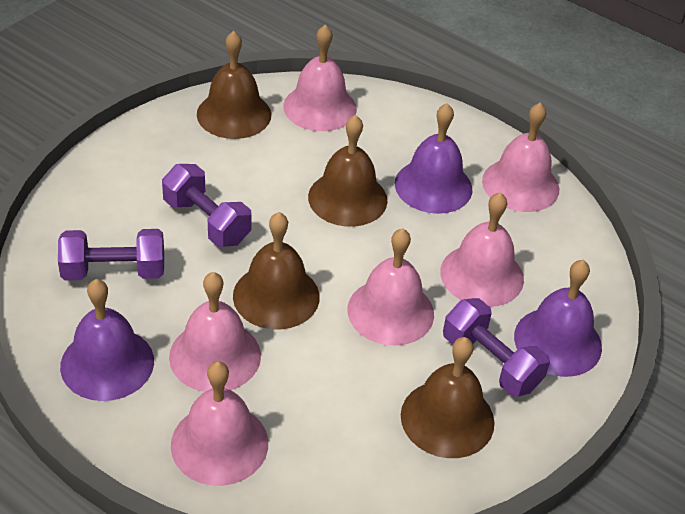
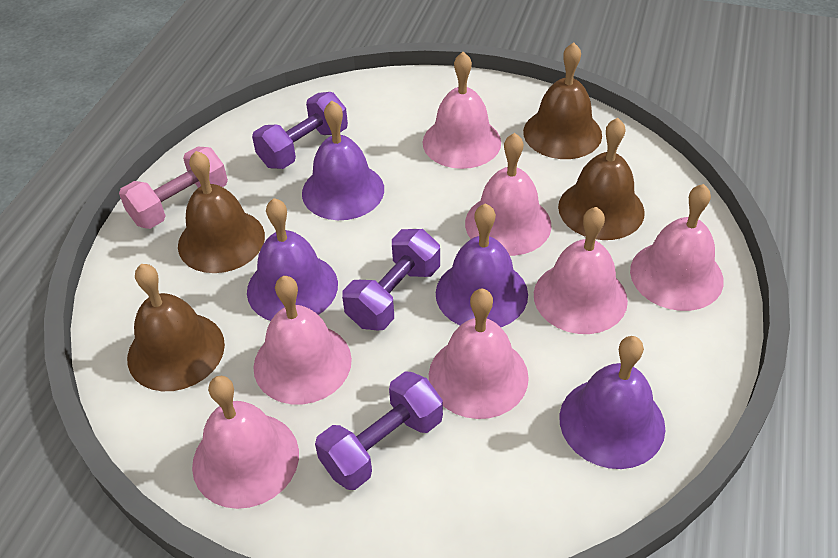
pink bell: 6 -> 7
pink dumbbell: 0 -> 1
purple bell: 3 -> 4

